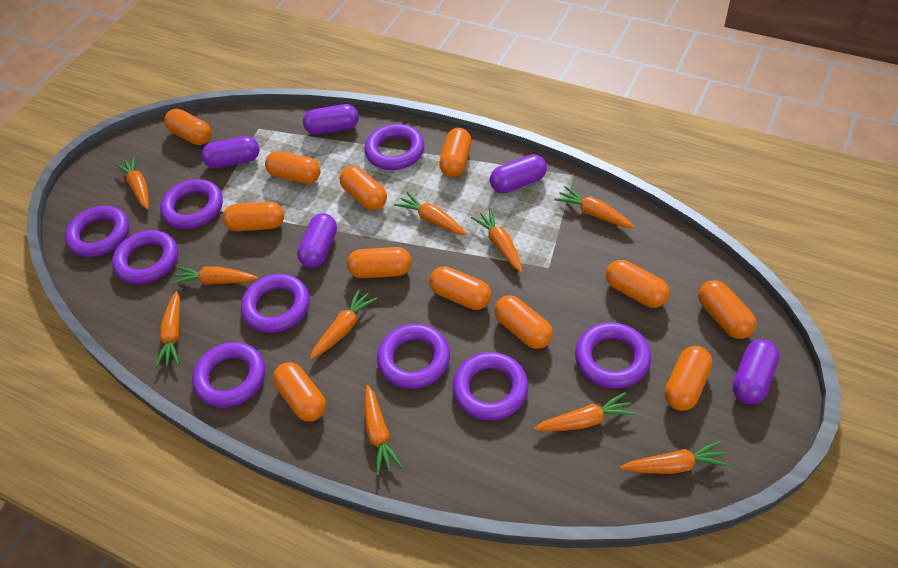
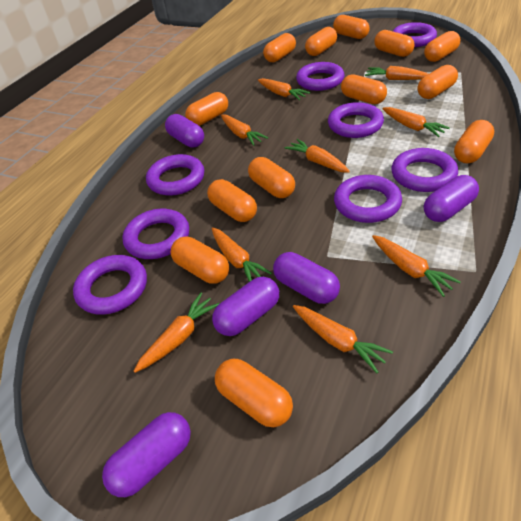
orange capsule: 12 -> 13
orange carrot: 10 -> 9
purple ring: 9 -> 8

